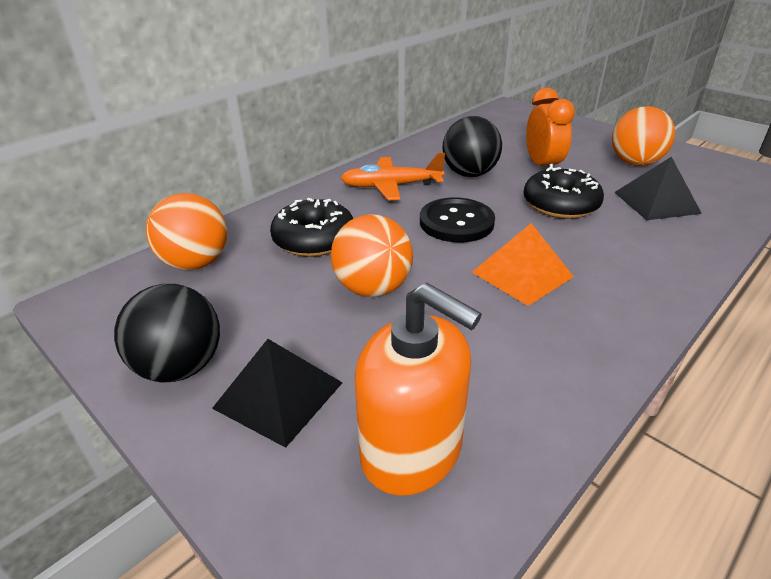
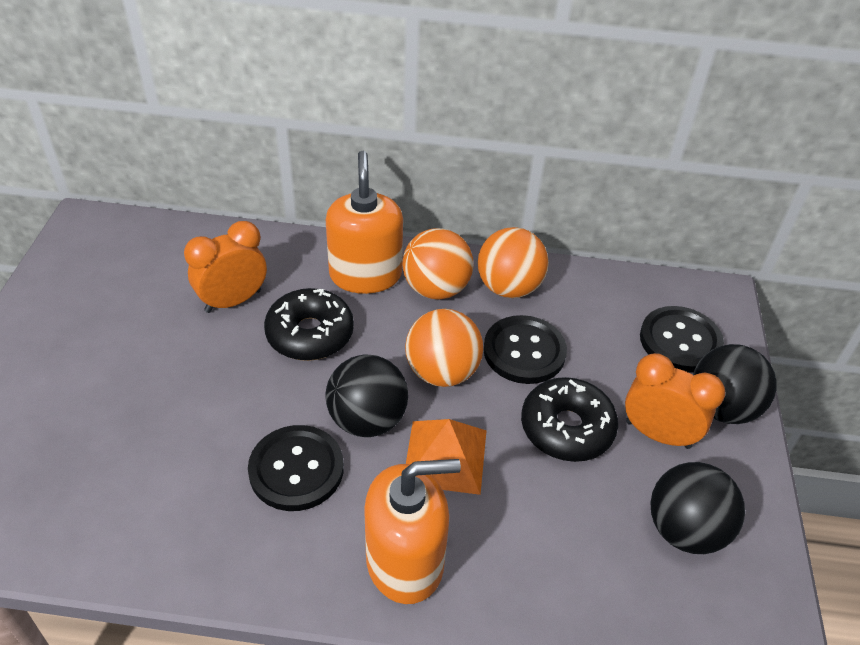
black ball: 2 -> 3
black button: 1 -> 3
black pyramid: 2 -> 0
orange clock: 1 -> 2
orange plane: 1 -> 0
orange soap dispenser: 1 -> 2

